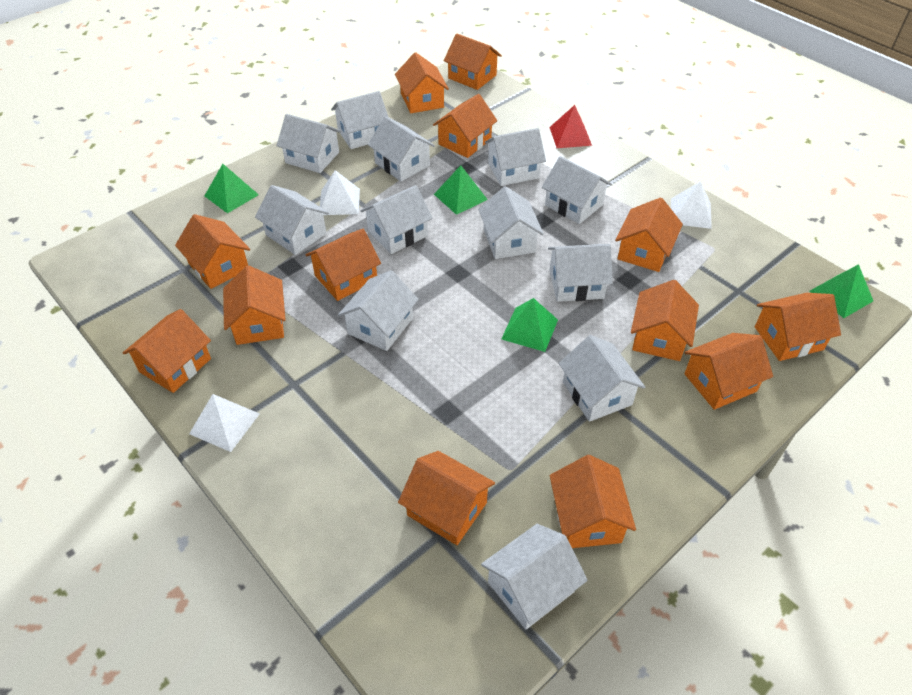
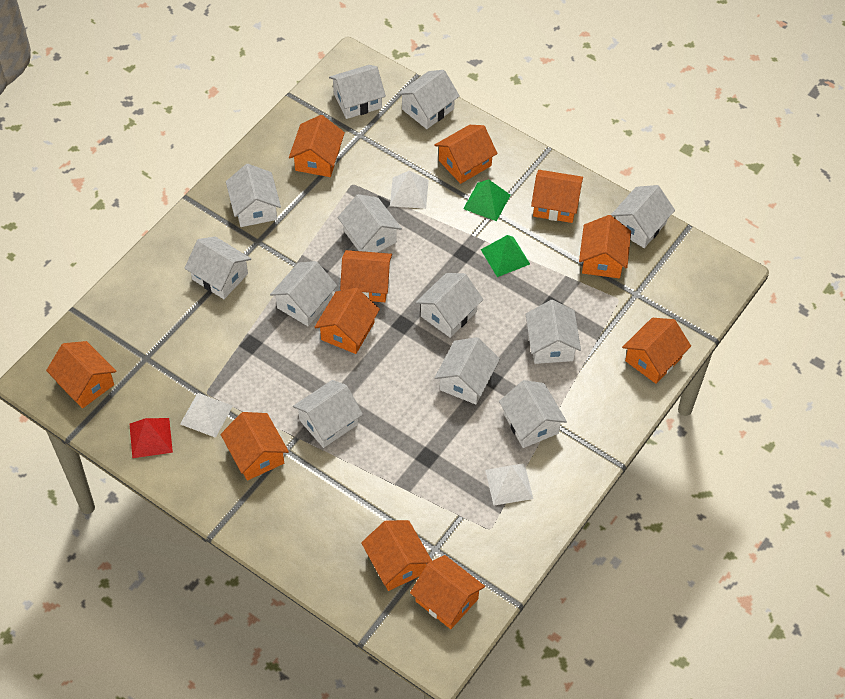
green pyramid: 4 -> 2
orange house: 13 -> 11

